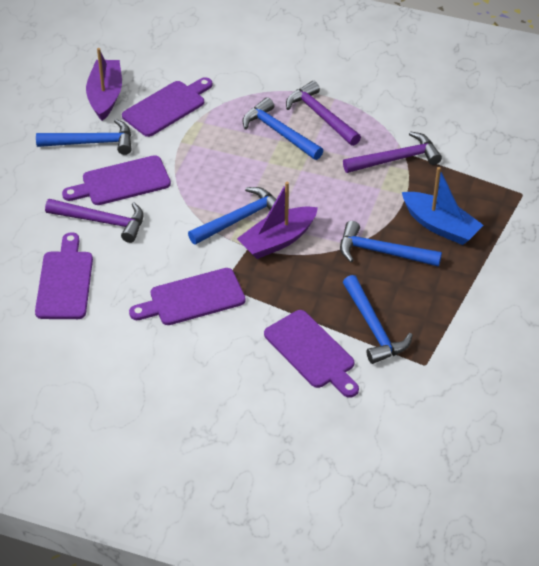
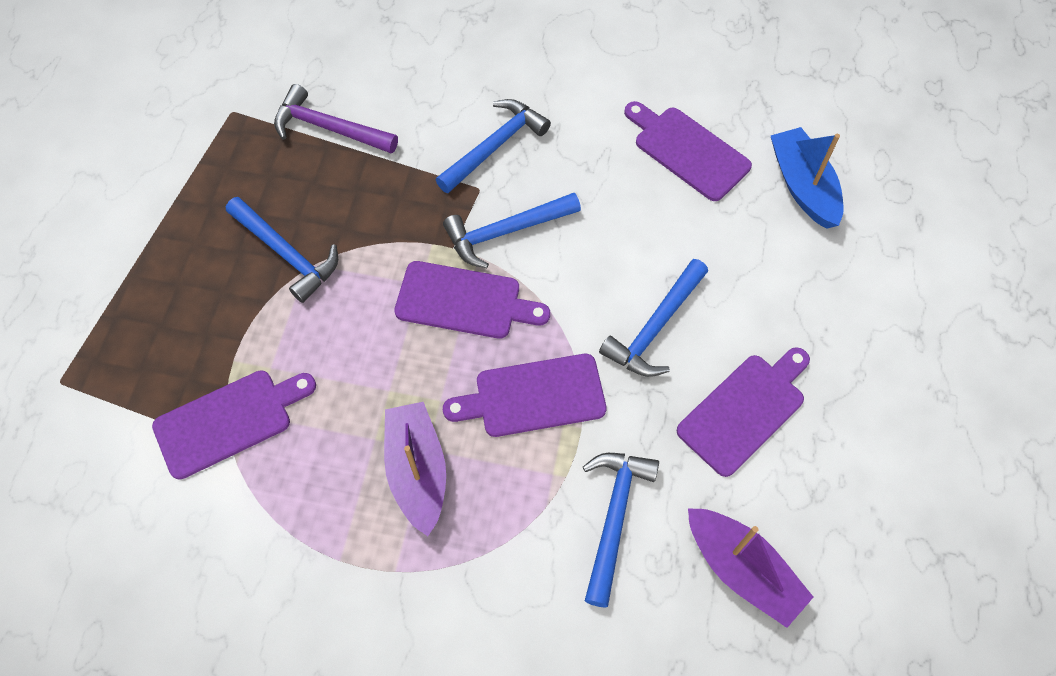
purple hammer: 3 -> 1

